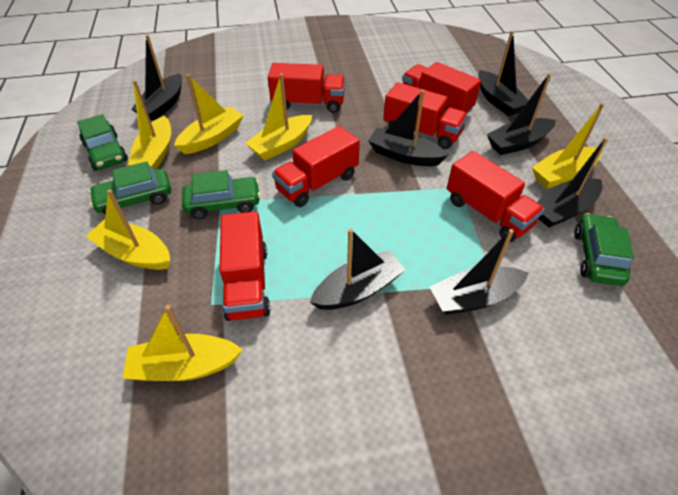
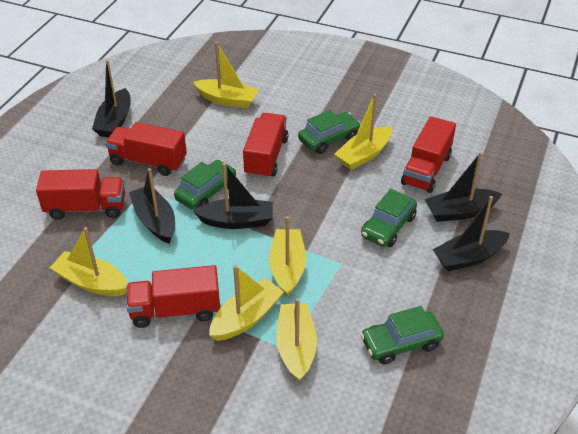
black boat: 7 -> 5
red truck: 6 -> 5

